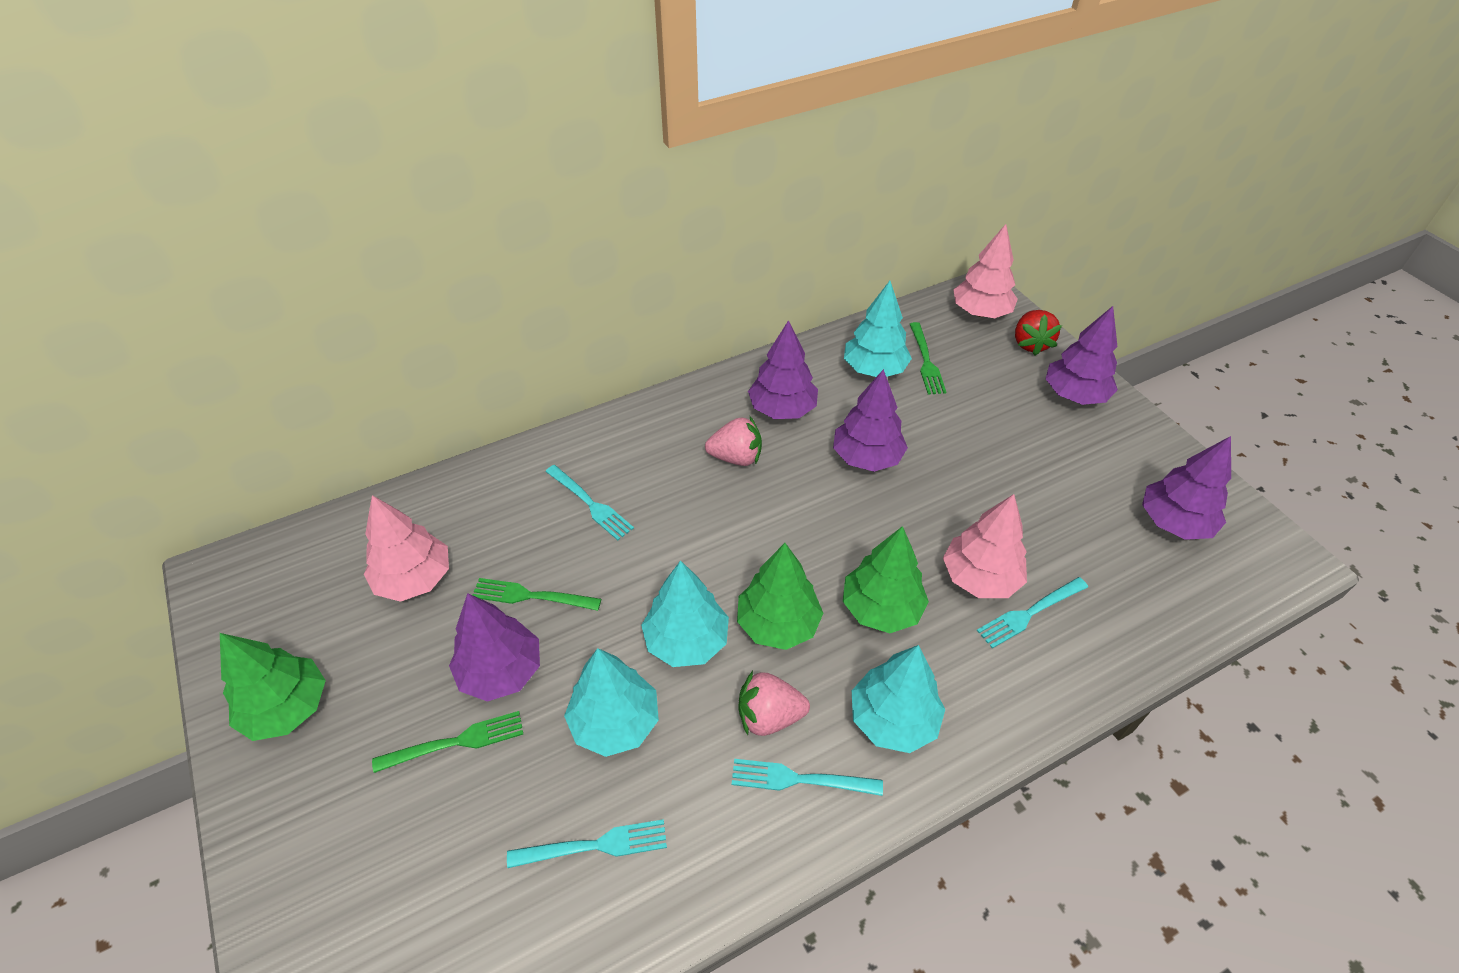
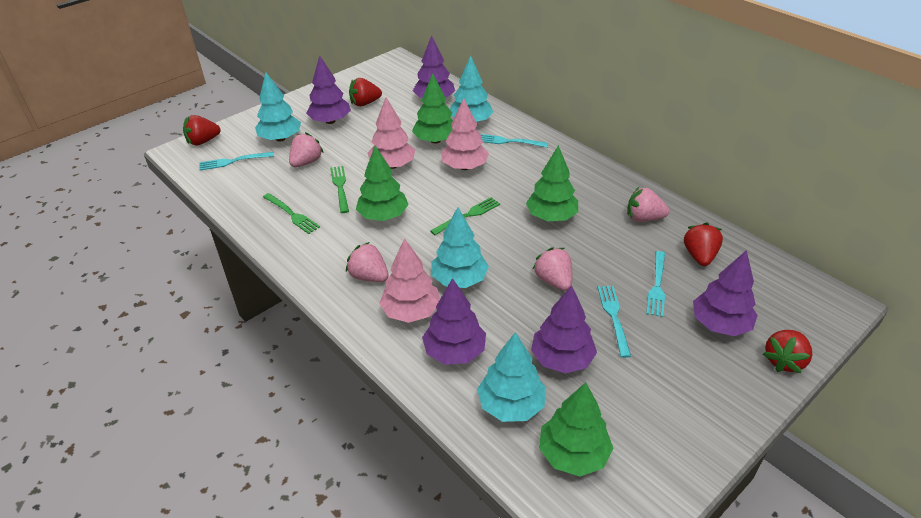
green tree: 3 -> 4
pink strawberry: 2 -> 4
red strawberry: 1 -> 4

